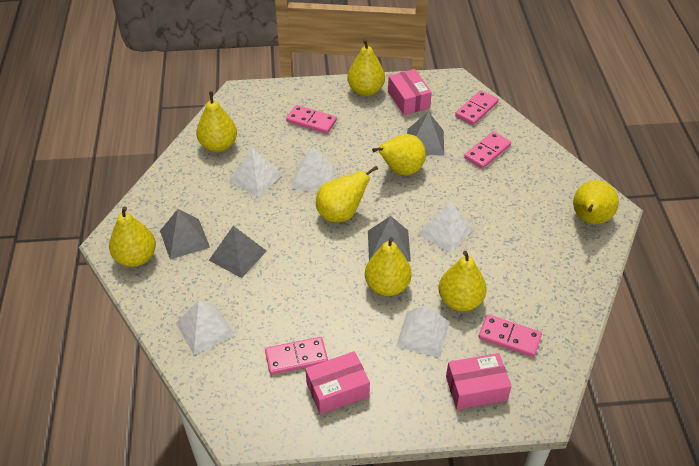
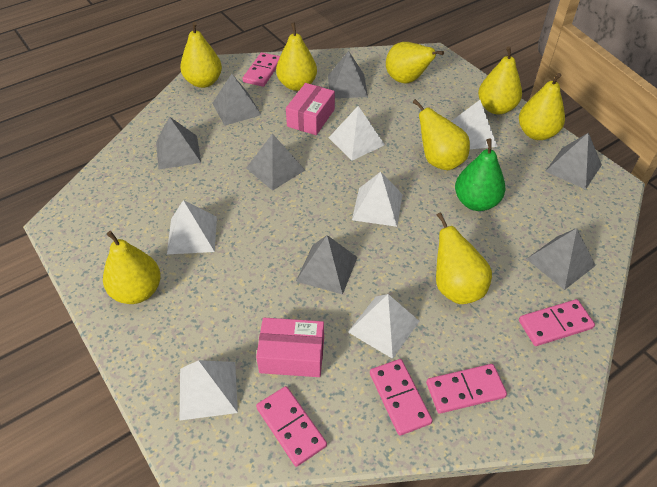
green pear: 0 -> 1
grey pyramid: 4 -> 7
pink box: 3 -> 2
white pyramid: 5 -> 6

